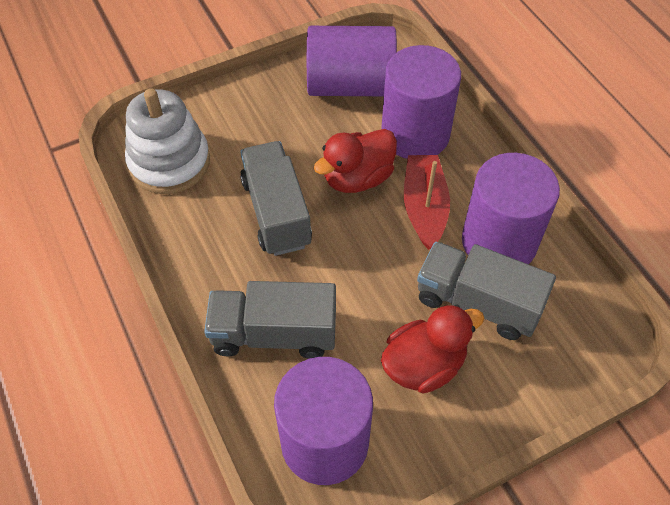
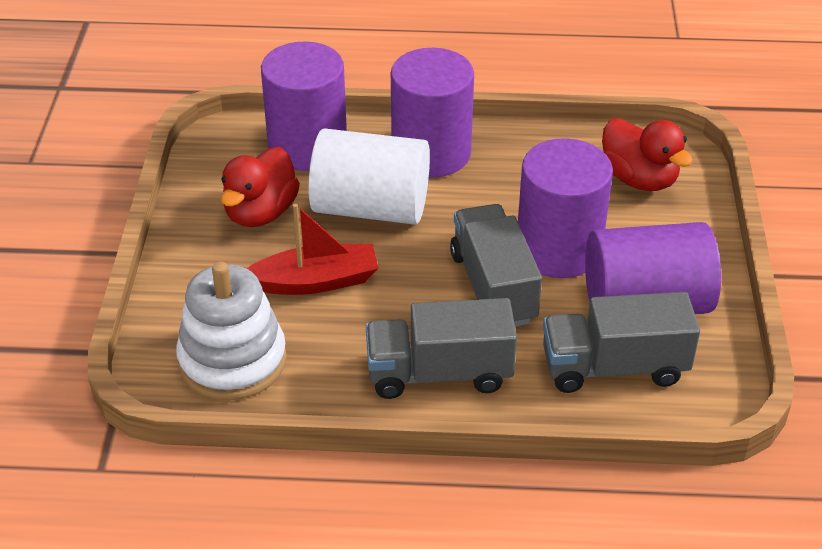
white cylinder: 0 -> 1

